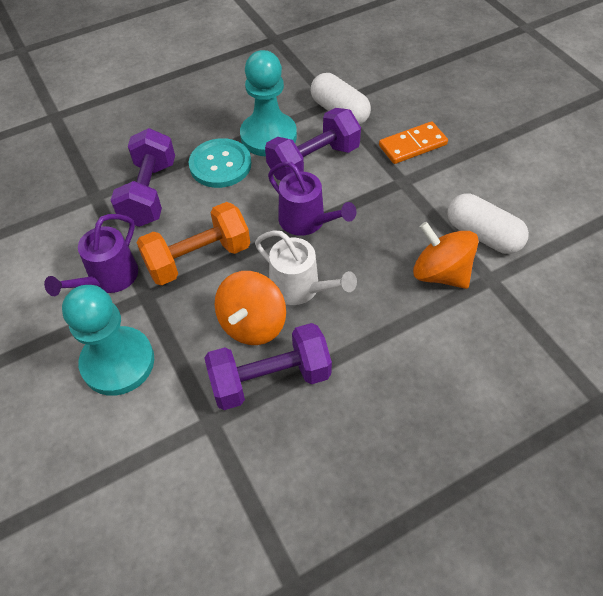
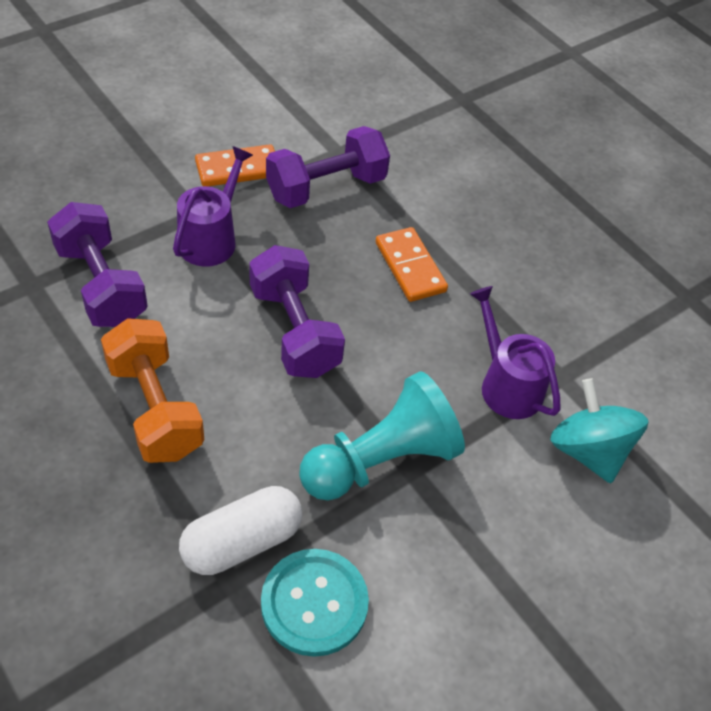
orange domino: 1 -> 2
orange spinning top: 2 -> 0
turquoise pawn: 2 -> 1
turquoise spinning top: 0 -> 1
white capsule: 2 -> 1
white watering can: 1 -> 0

